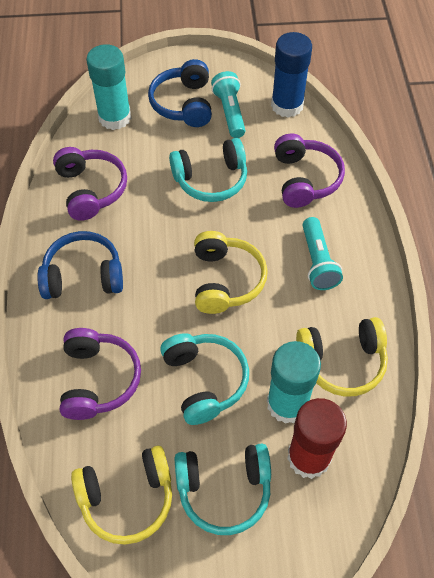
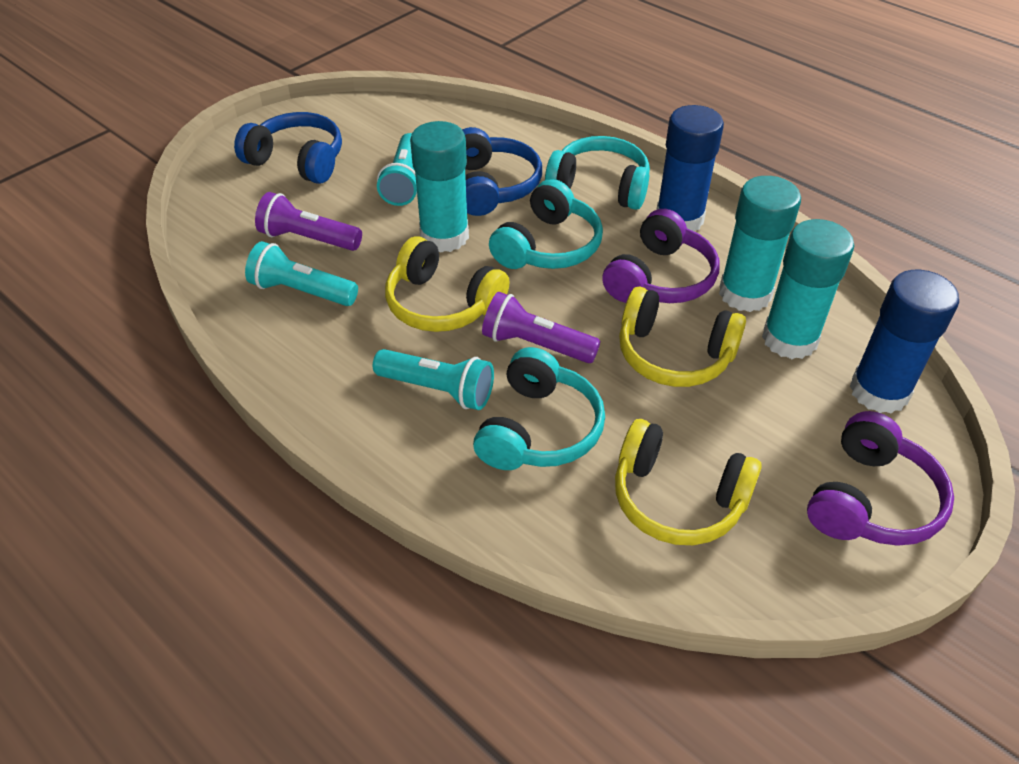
blue glue stick: 1 -> 2
purple flashlight: 0 -> 2
purple headphones: 3 -> 2
red glue stick: 1 -> 0
turquoise flashlight: 2 -> 3
turquoise glue stick: 2 -> 3

